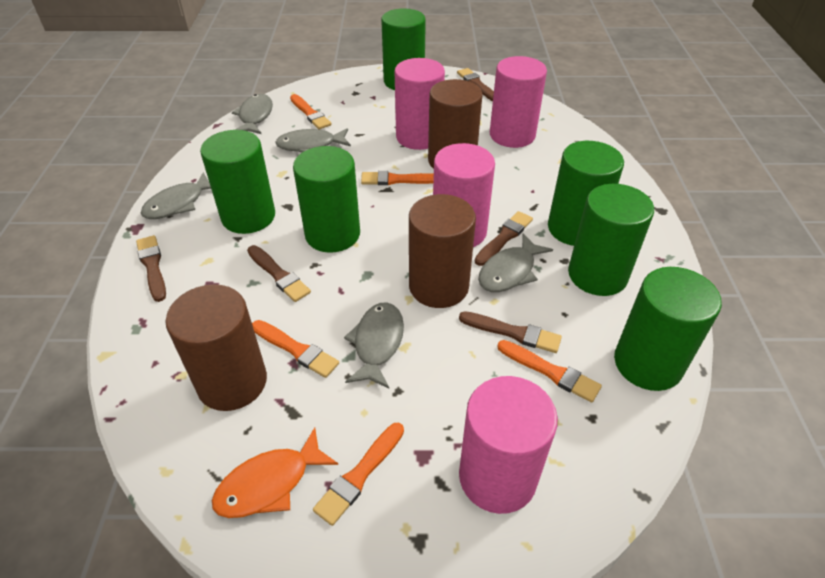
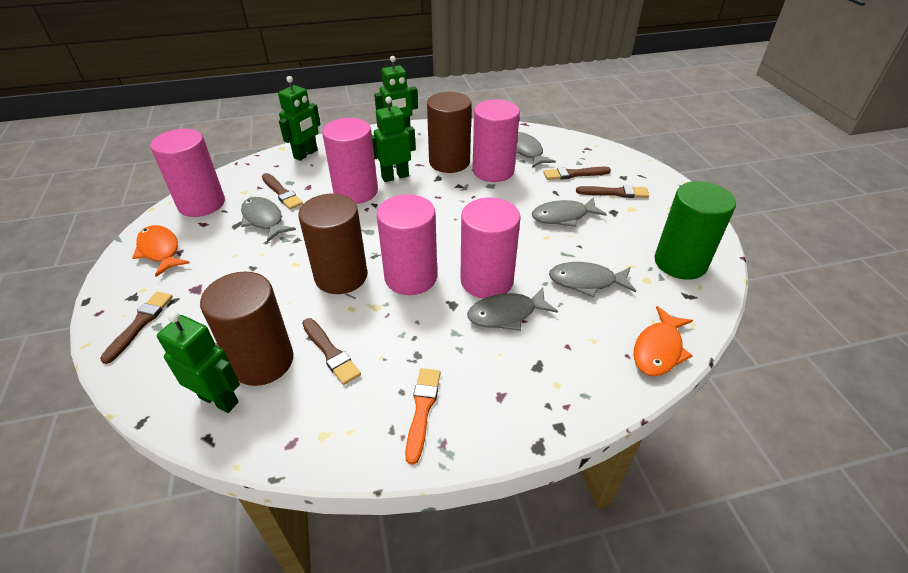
green cylinder: 6 -> 1
green robot: 0 -> 4
orange brush: 5 -> 1
orange fish: 1 -> 2
pink cylinder: 4 -> 5

